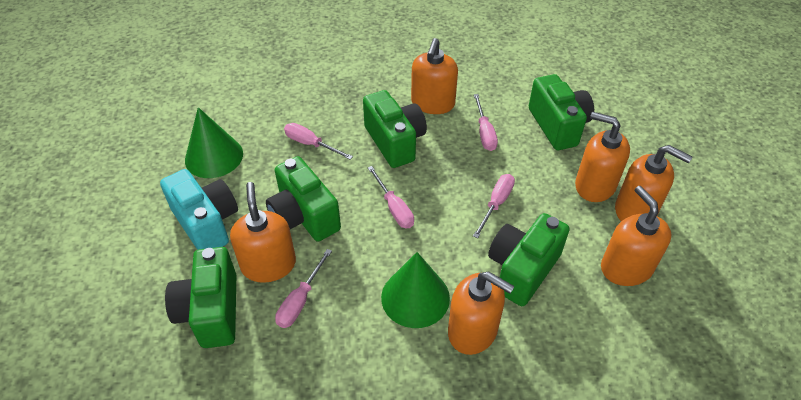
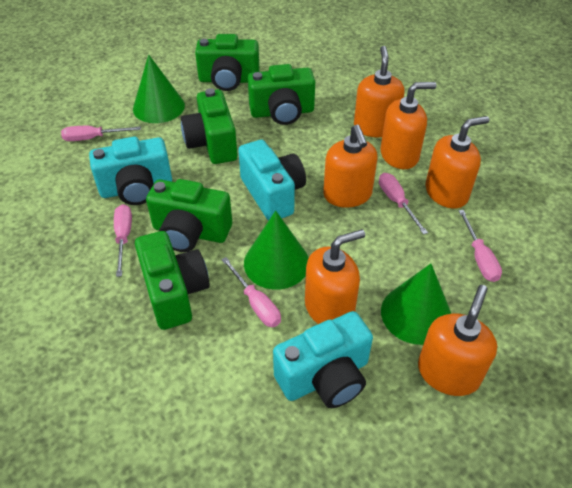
green cone: 2 -> 3
turquoise camera: 1 -> 3

